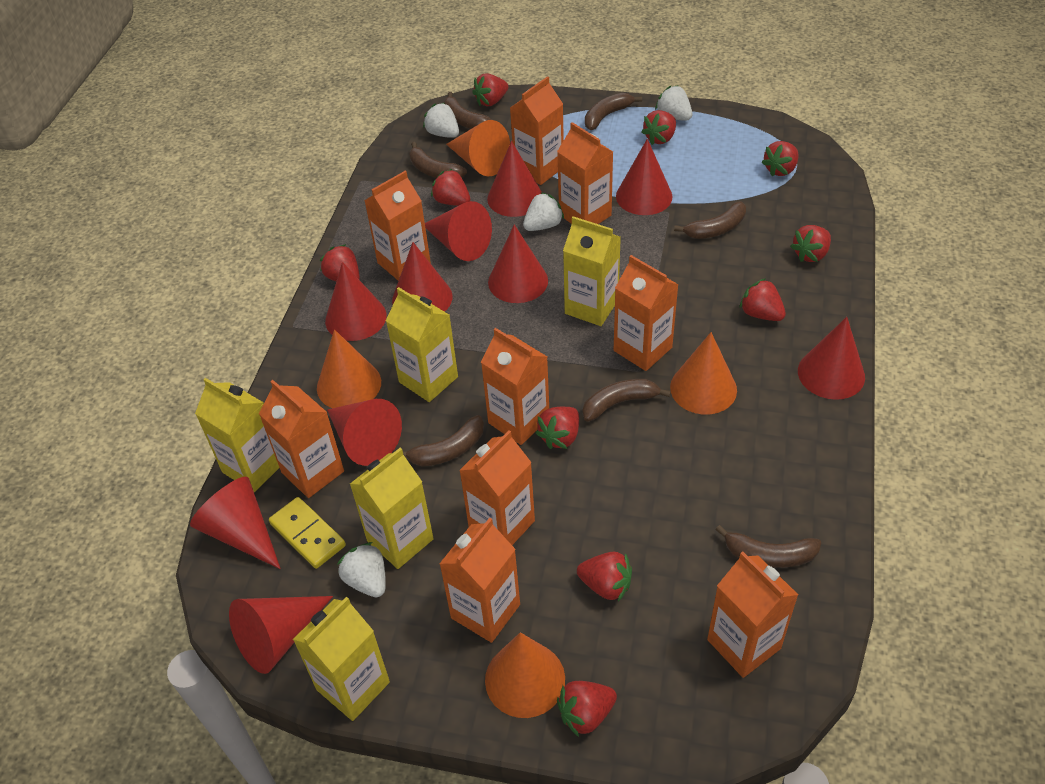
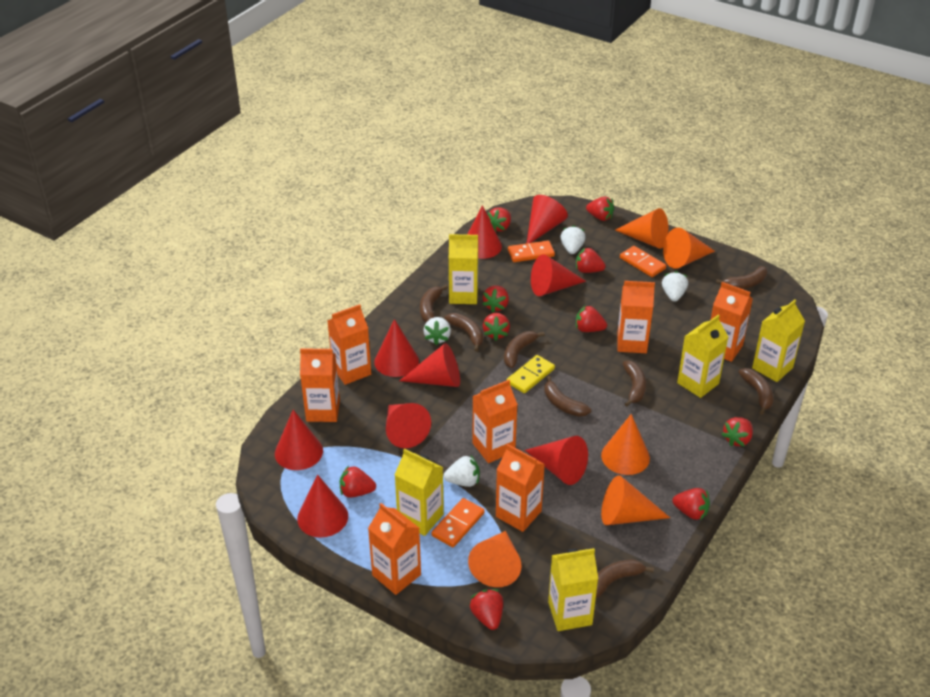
brown banana: 7 -> 8
orange carton: 9 -> 7
orange cone: 4 -> 5
orange domino: 0 -> 3
red cone: 10 -> 9

